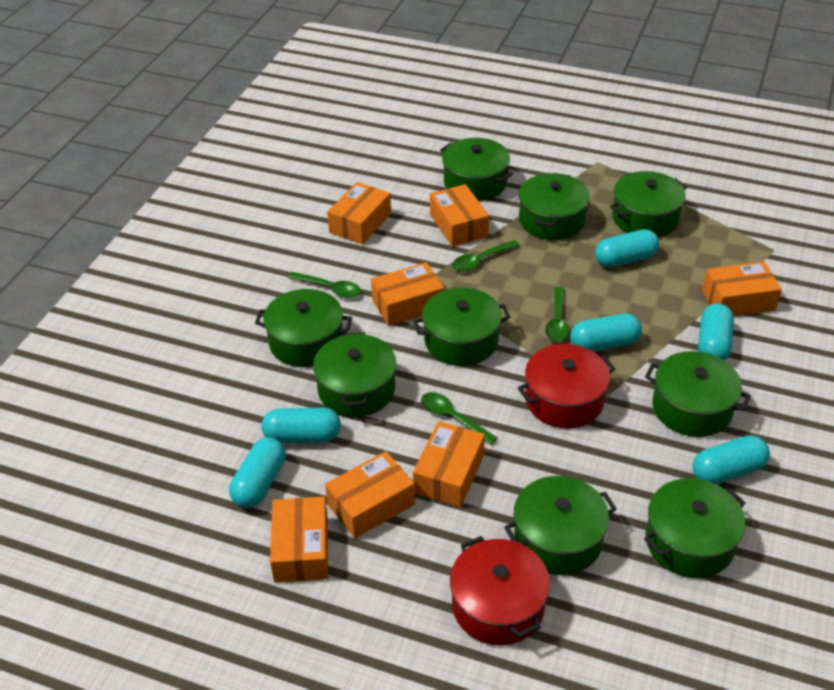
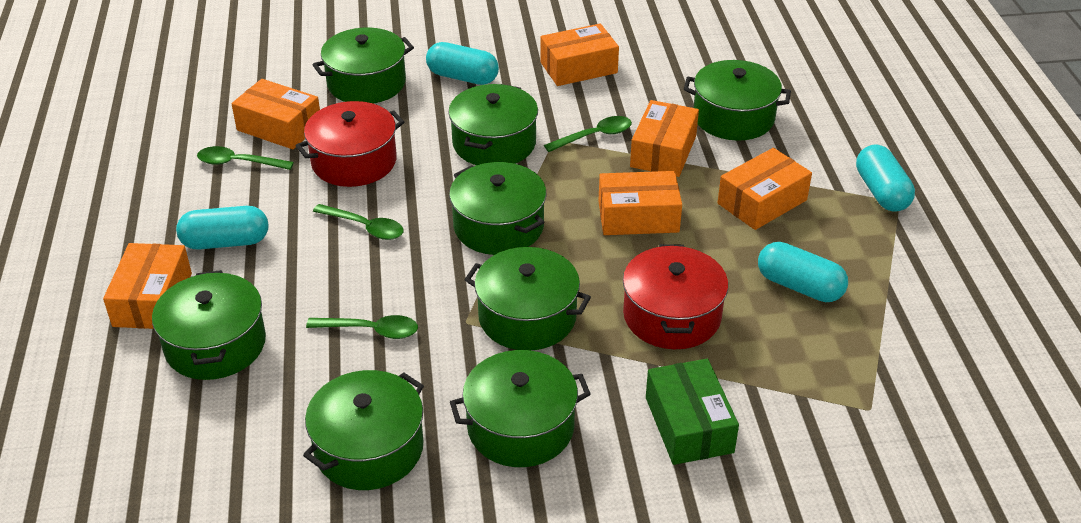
green box: 0 -> 1
green pot: 9 -> 8
orange box: 7 -> 6
turquoise capsule: 6 -> 4

